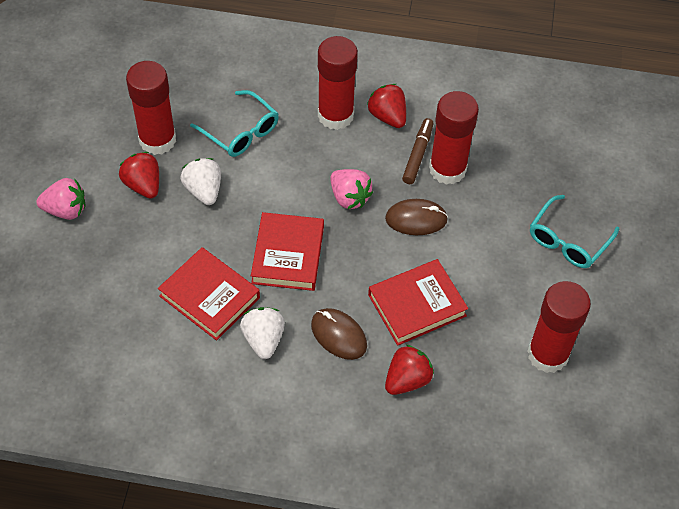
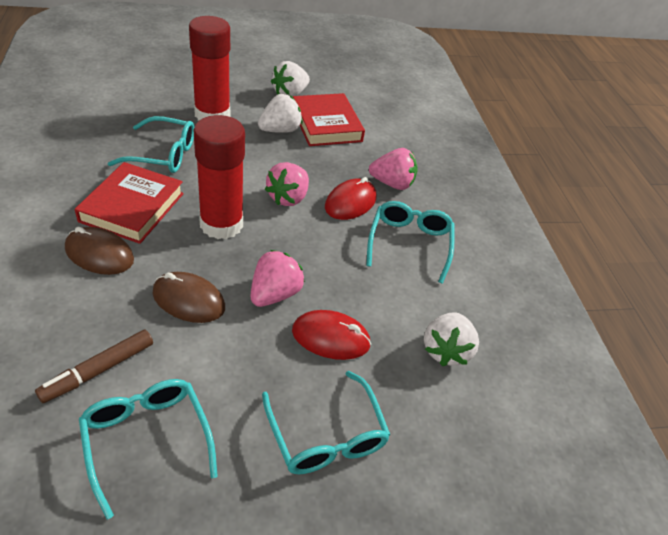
pink strawberry: 2 -> 3
red book: 3 -> 2
red glue stick: 4 -> 2
red mouse: 0 -> 2
red strawberry: 3 -> 0
turquoise glasses: 2 -> 4
white strawberry: 2 -> 3

